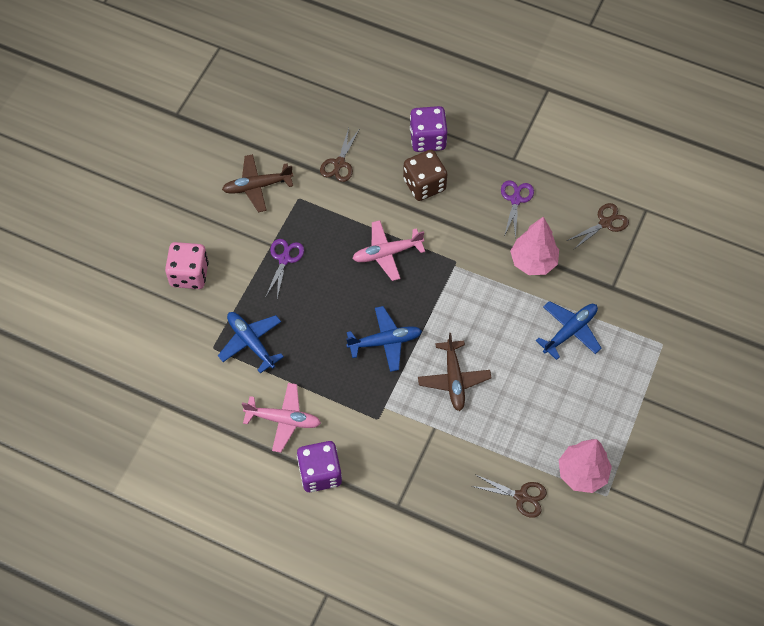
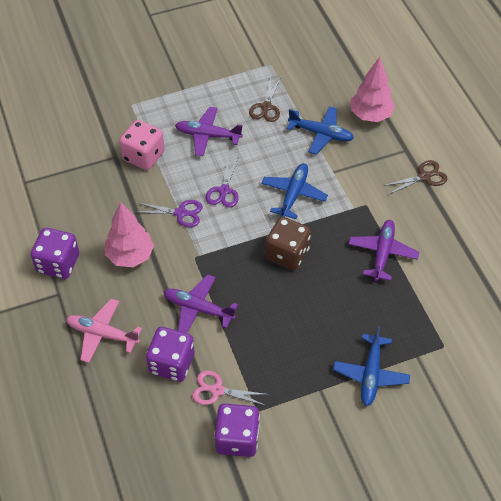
brown plane: 2 -> 0
brown scissors: 3 -> 2
pink plane: 2 -> 1
pink scissors: 0 -> 1
purple dice: 2 -> 3
purple plane: 0 -> 3

